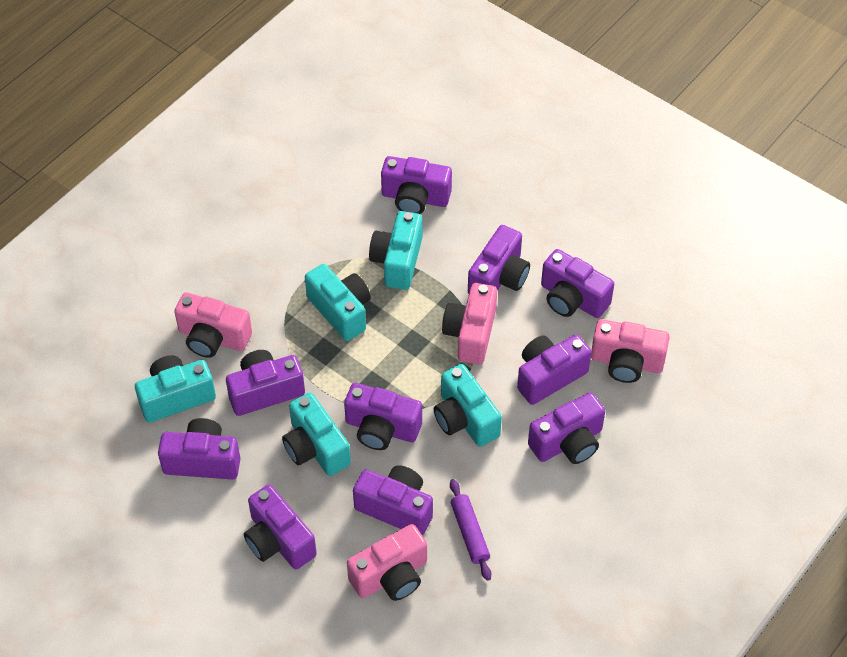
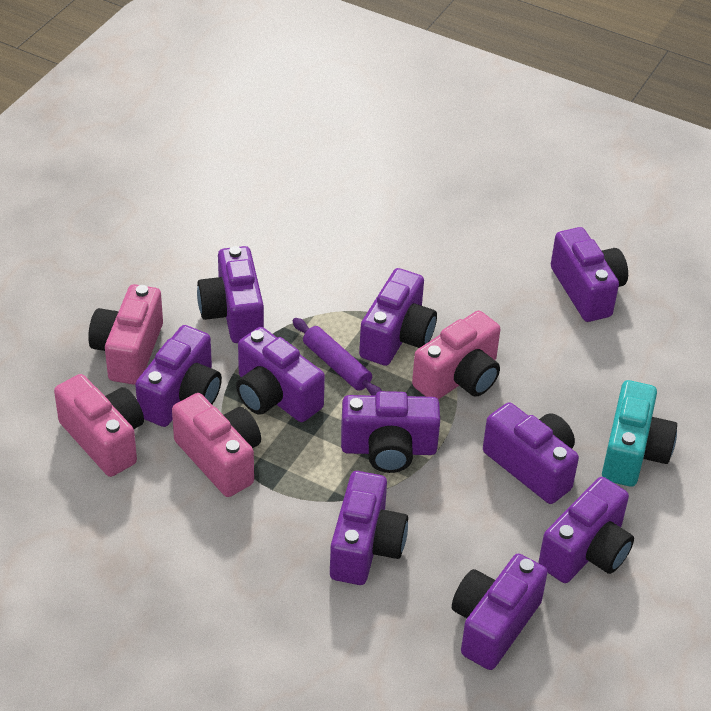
turquoise camera: 5 -> 1

